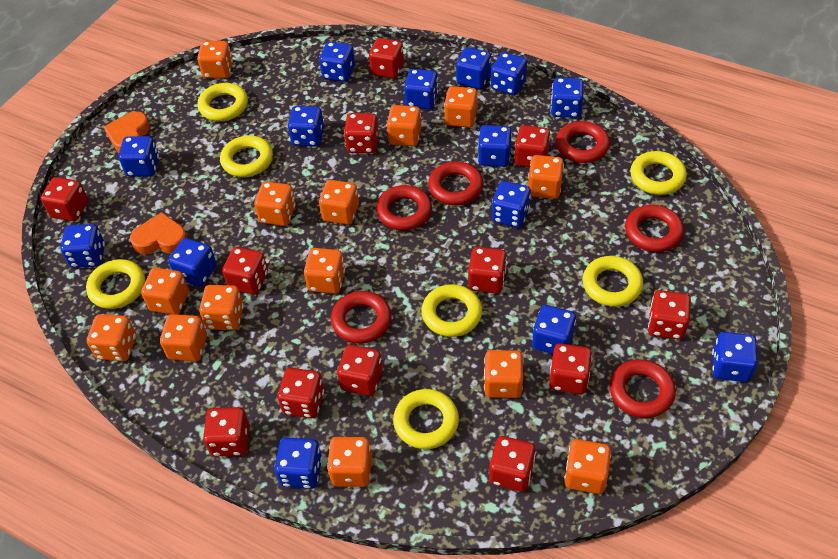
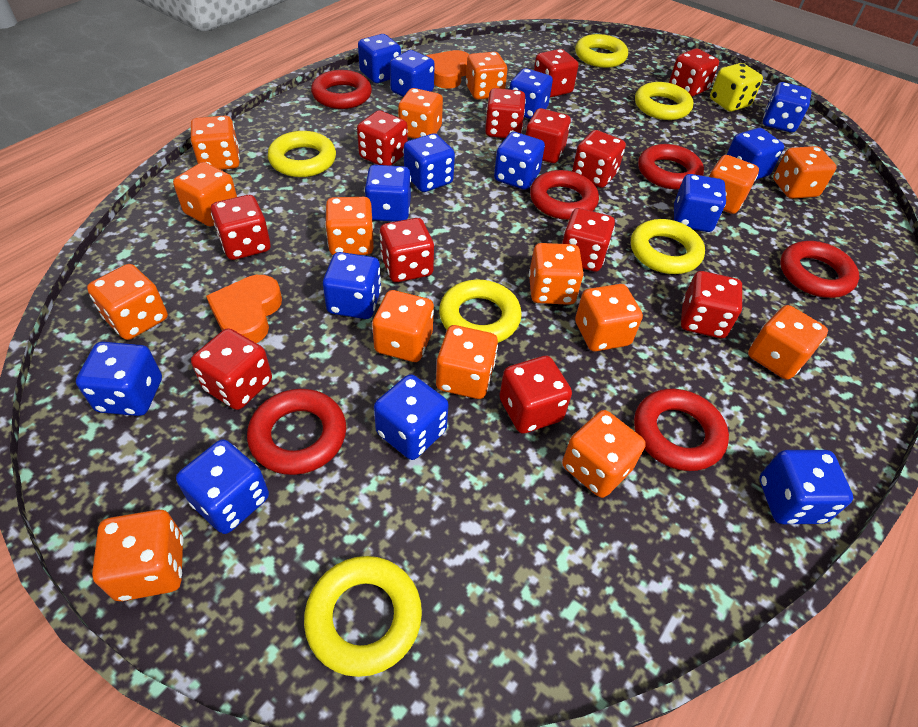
orange dice: 14 -> 15
yellow dice: 0 -> 1
yellow ring: 7 -> 6

